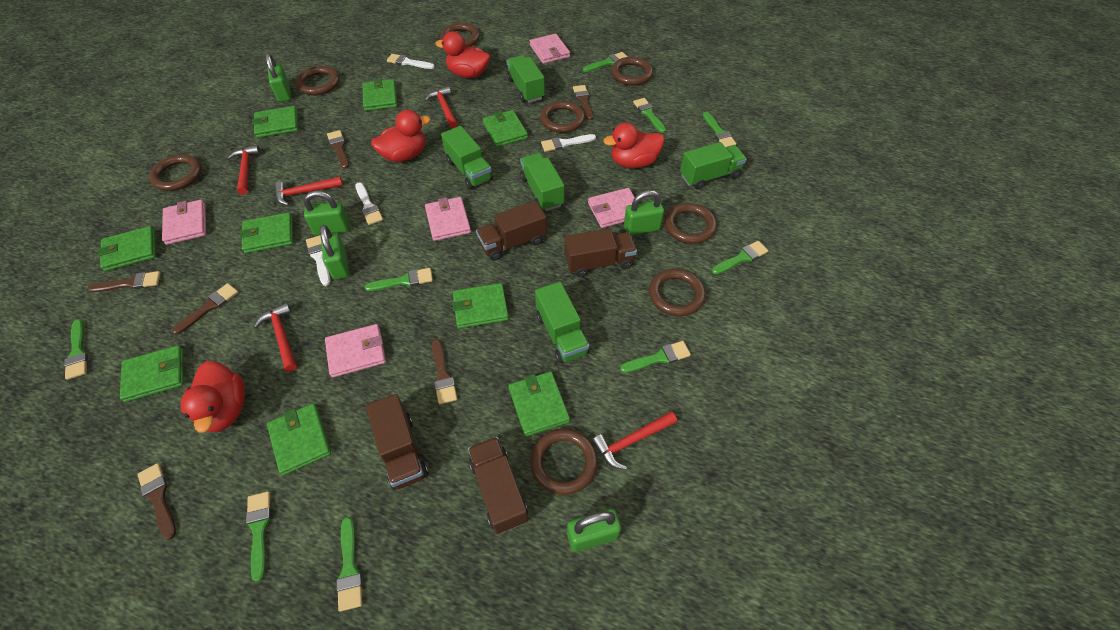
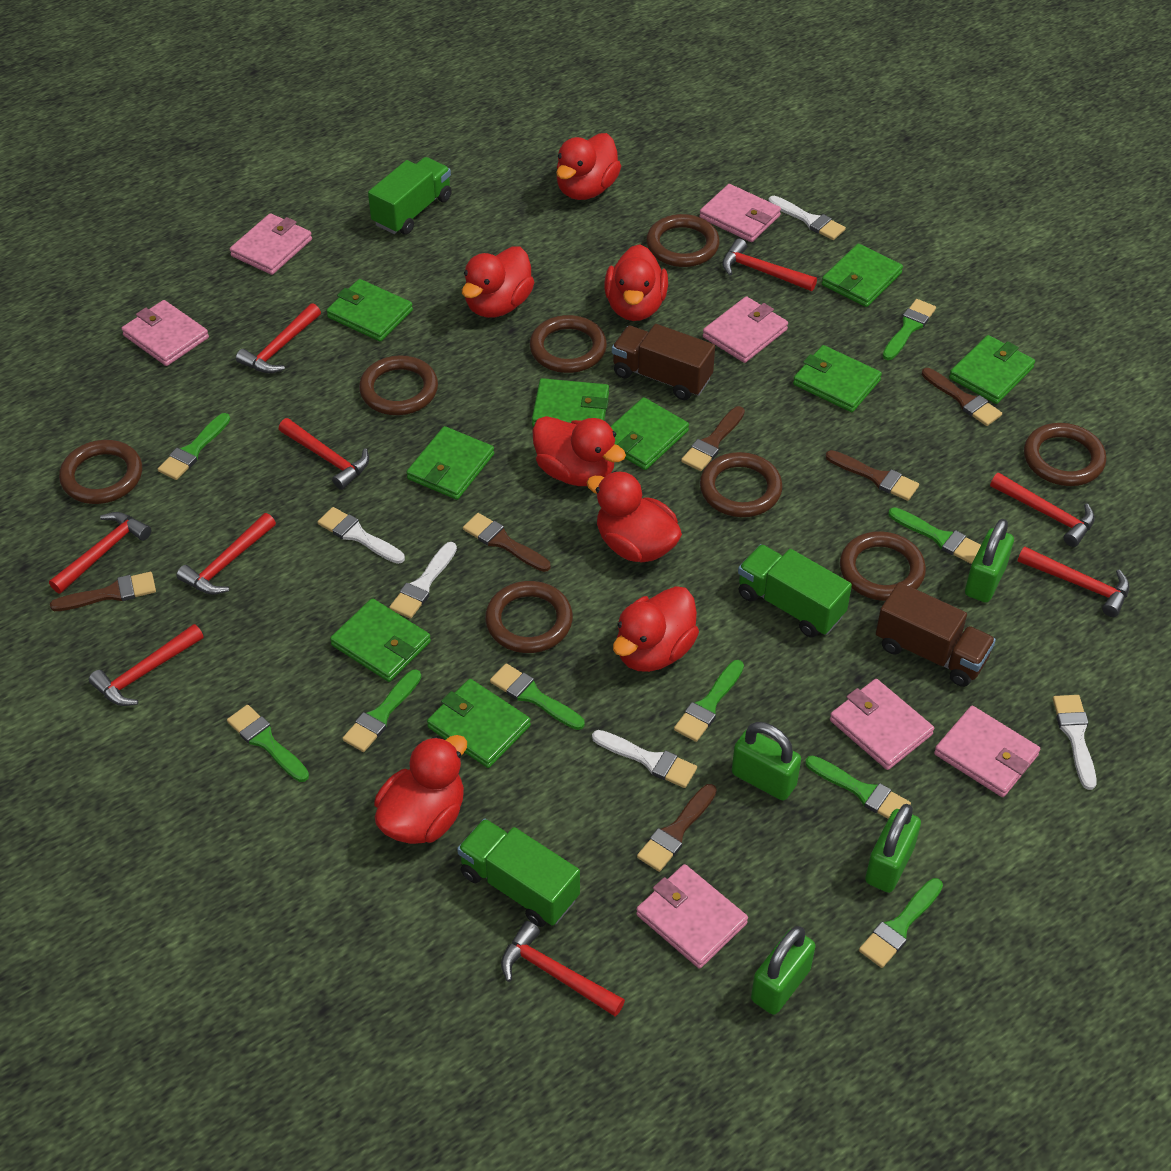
brown truck: 4 -> 2
green padlock: 5 -> 4
green truck: 5 -> 3
pink wallet: 5 -> 7
red duck: 4 -> 7
red hammer: 5 -> 9
white brush: 4 -> 5

